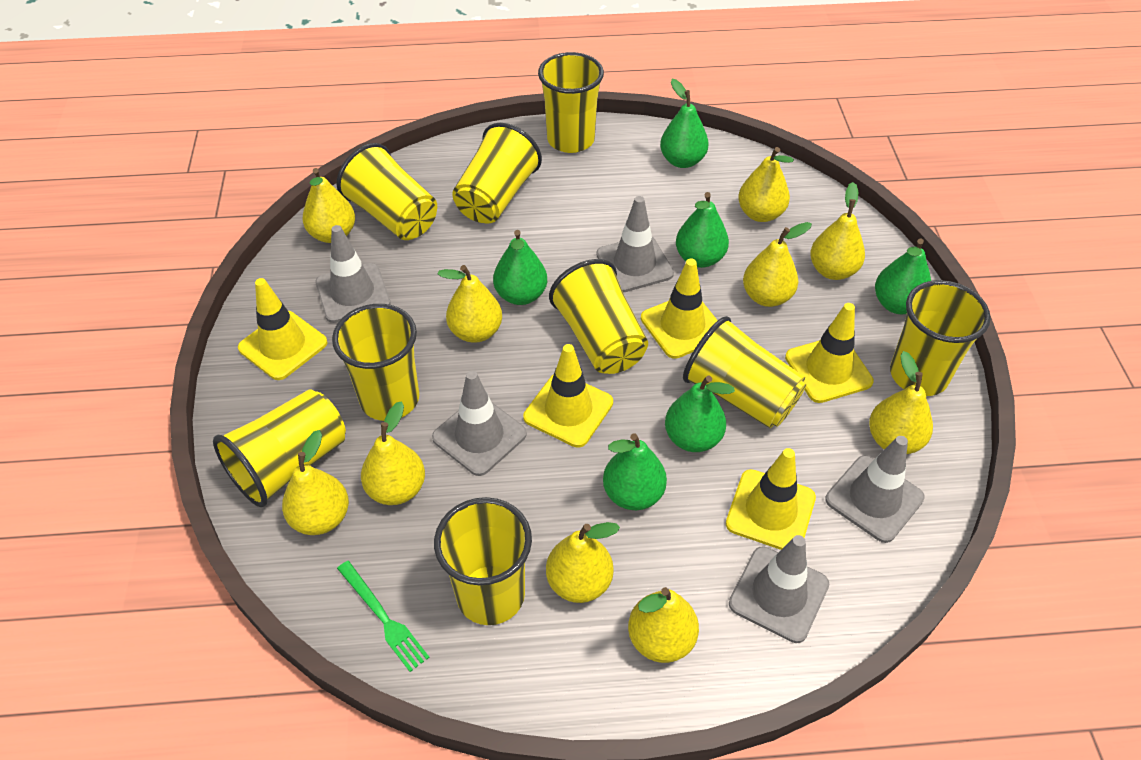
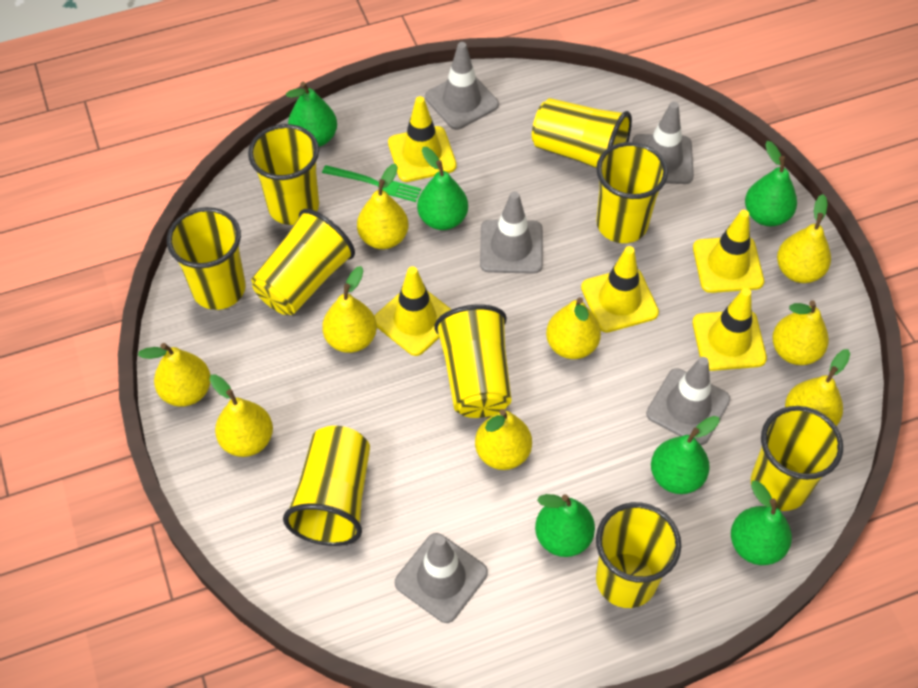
yellow pear: 10 -> 9

